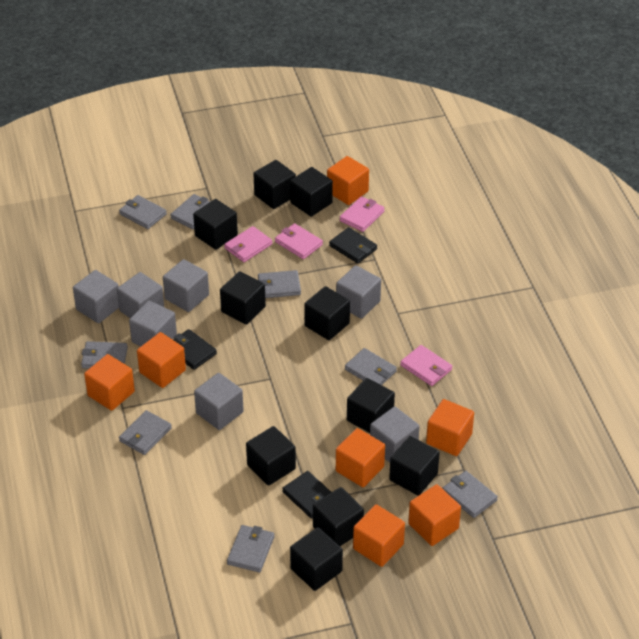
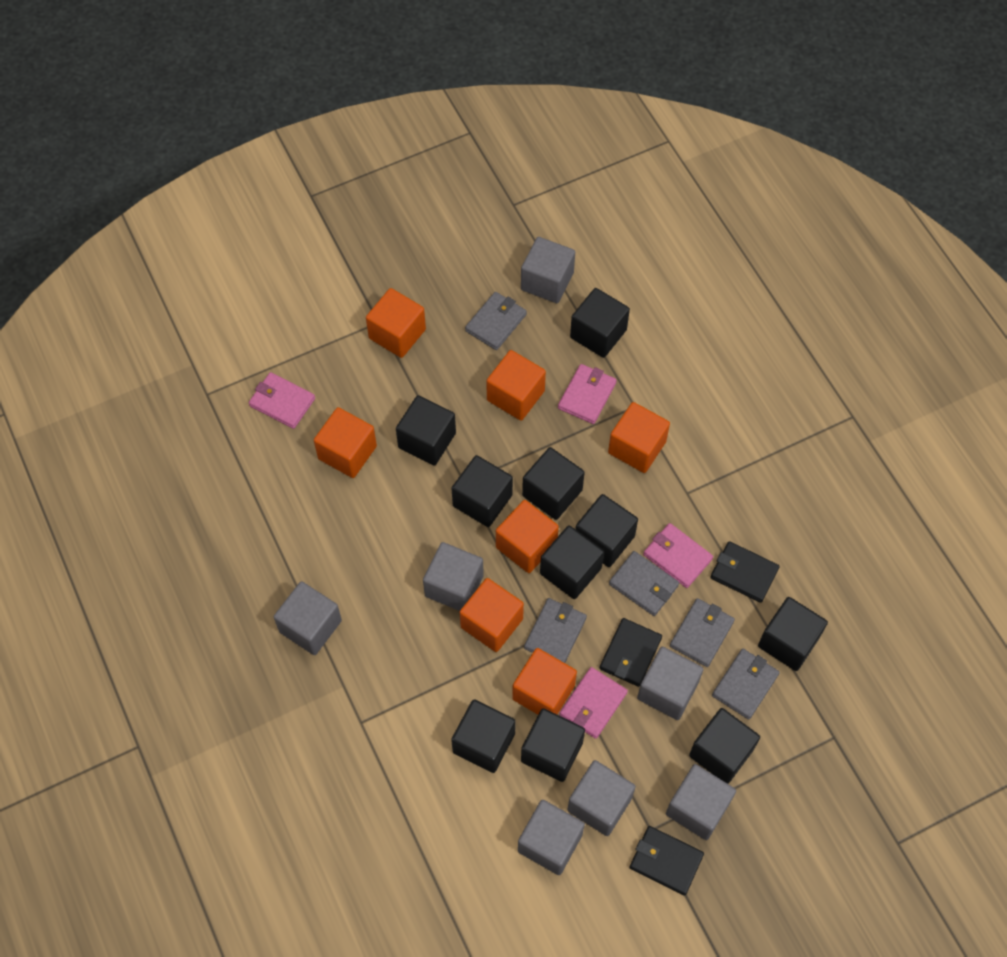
grey wallet: 8 -> 5

